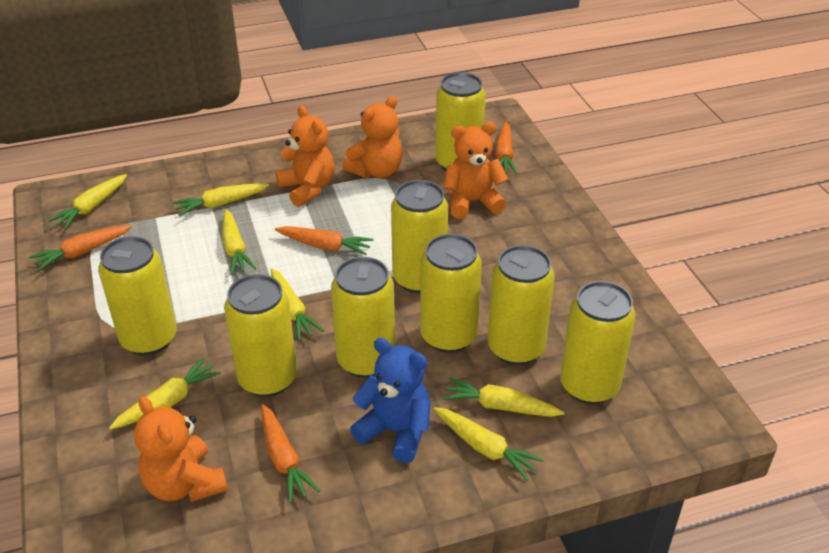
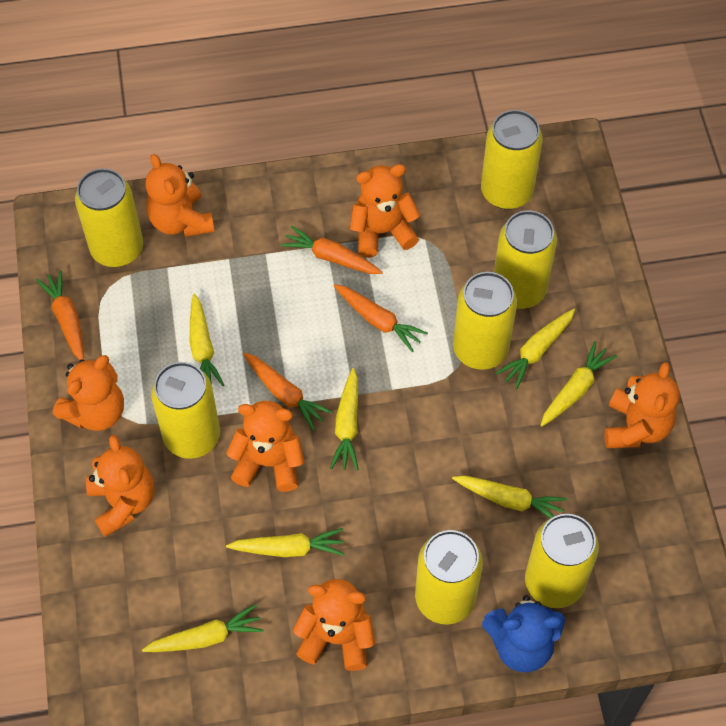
orange teddy bear: 4 -> 7
yellow can: 8 -> 7

